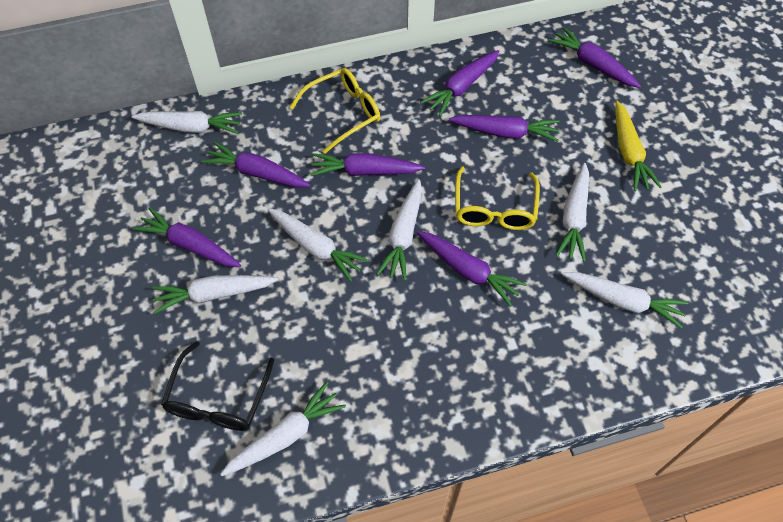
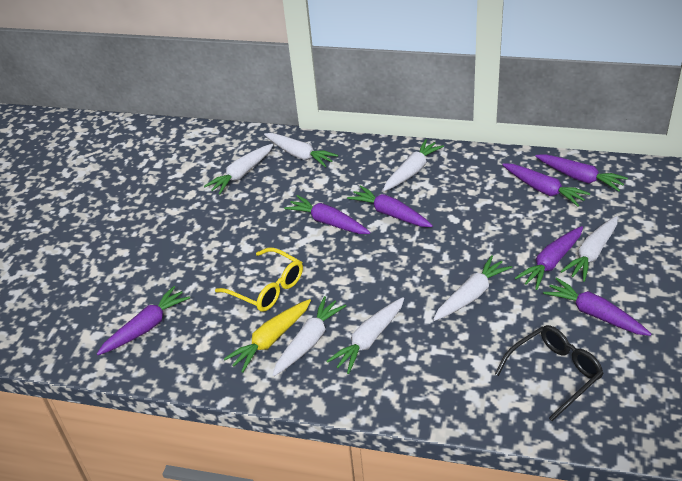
yellow glasses: 2 -> 1

